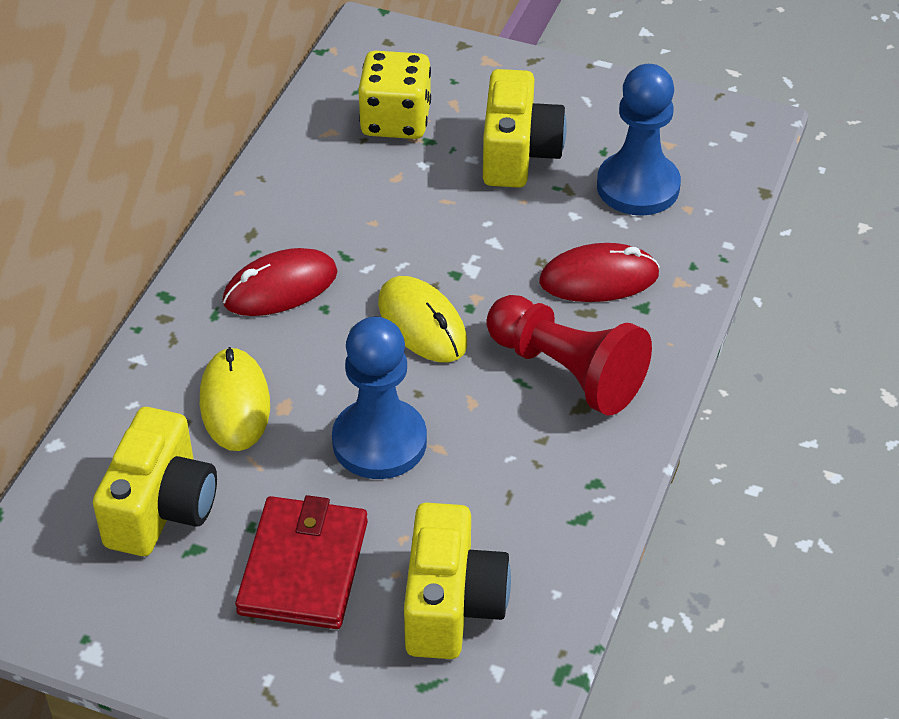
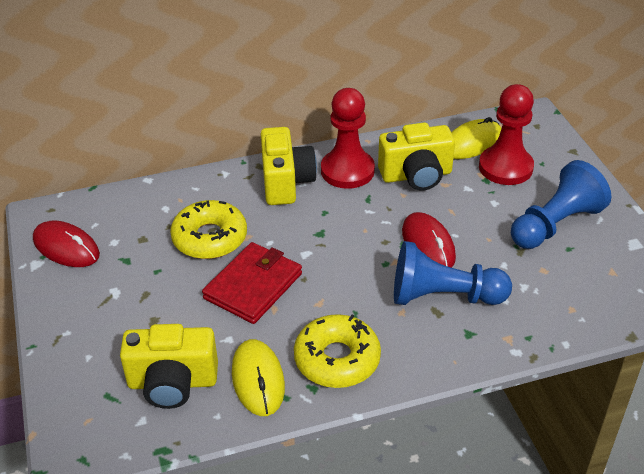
red pawn: 1 -> 2
yellow dice: 1 -> 0
yellow donut: 0 -> 2

